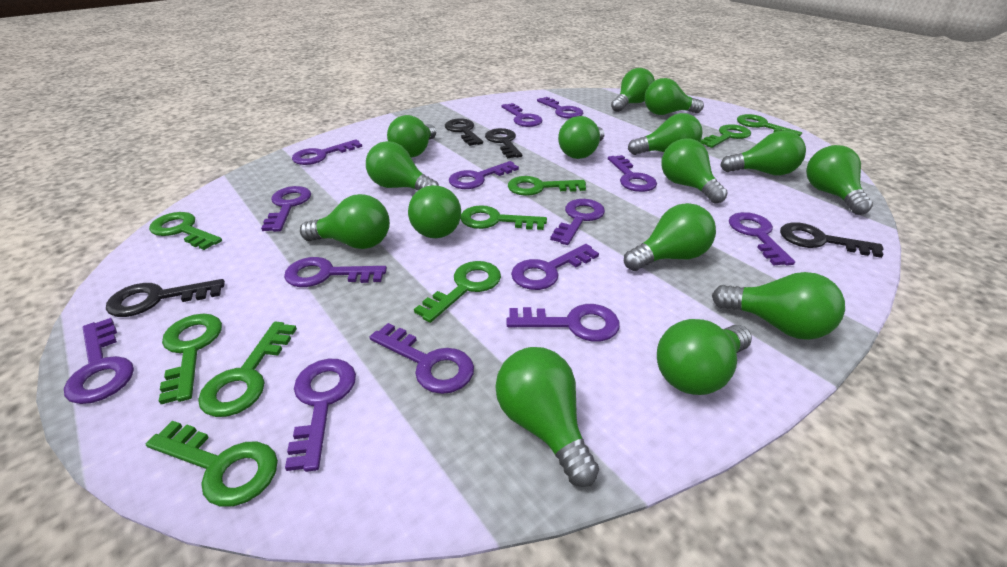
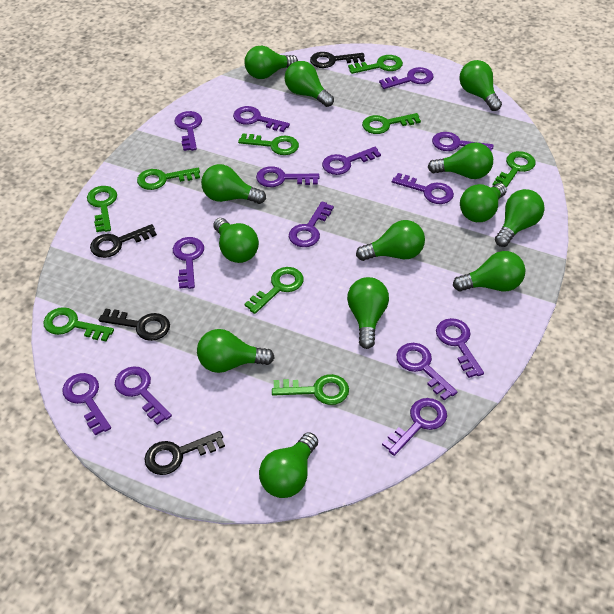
green light bulb: 15 -> 13

